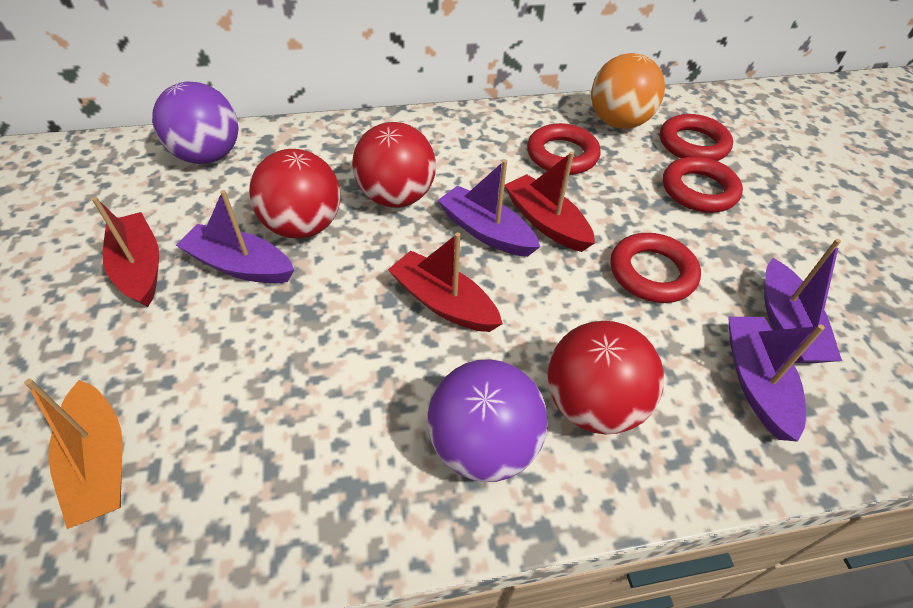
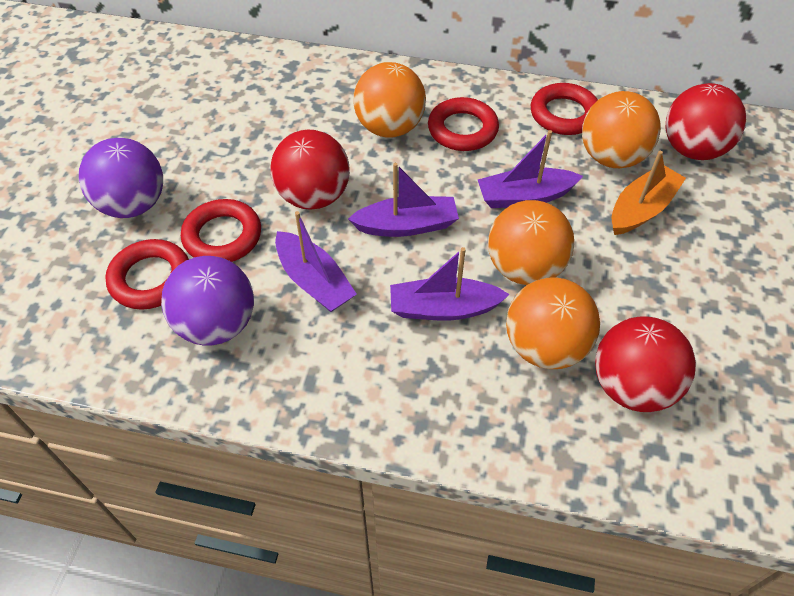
orange ball: 1 -> 4
red boat: 3 -> 0

